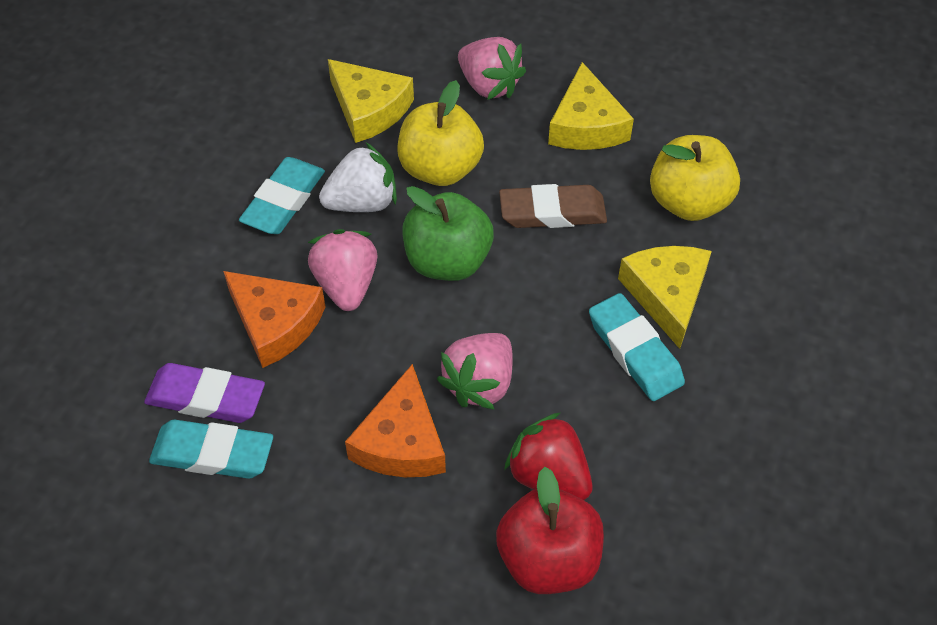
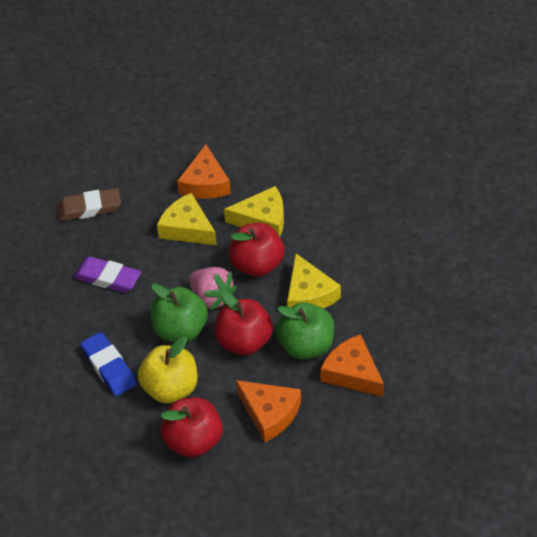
blue eraser: 0 -> 1
green apple: 1 -> 2
orange cheese: 2 -> 3
pink strawberry: 3 -> 1
red apple: 1 -> 3
red strawberry: 1 -> 0
turquoise eraser: 3 -> 0
white strawberry: 1 -> 0
yellow apple: 2 -> 1

